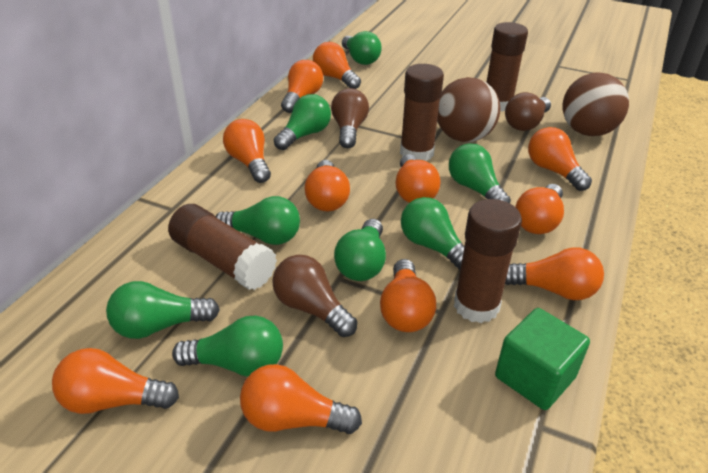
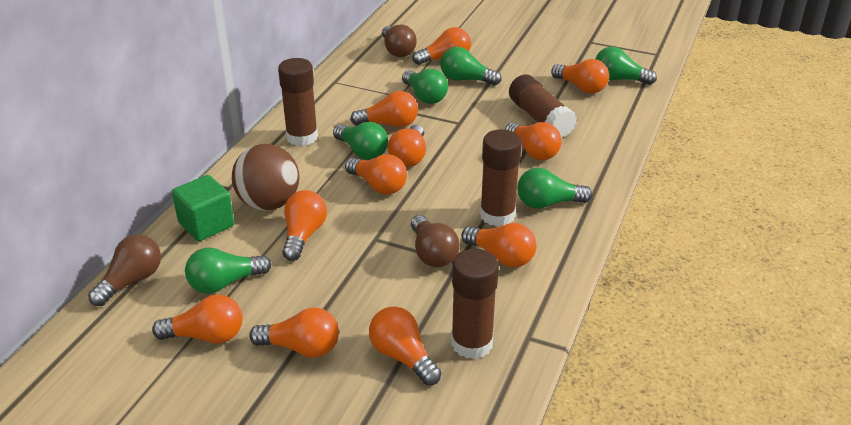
brown ball: 2 -> 1
green light bulb: 8 -> 6

